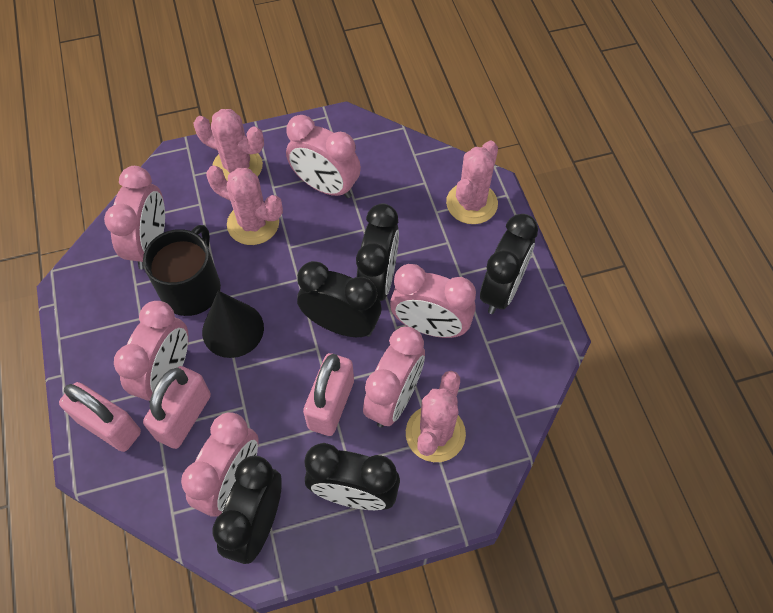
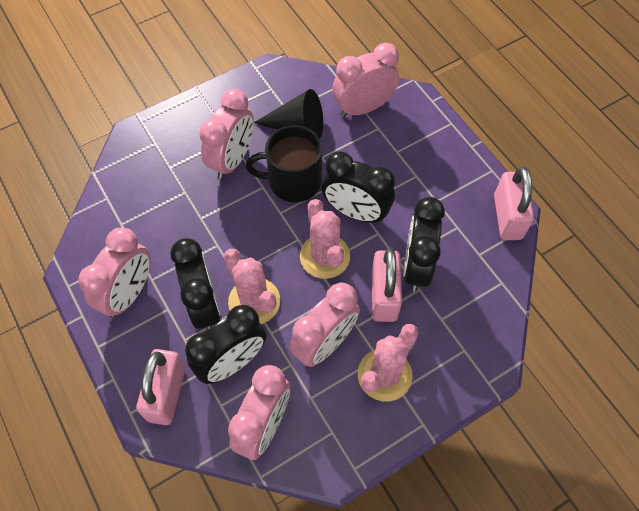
black clock: 5 -> 4
pink cactus: 4 -> 3
pink clock: 6 -> 5

